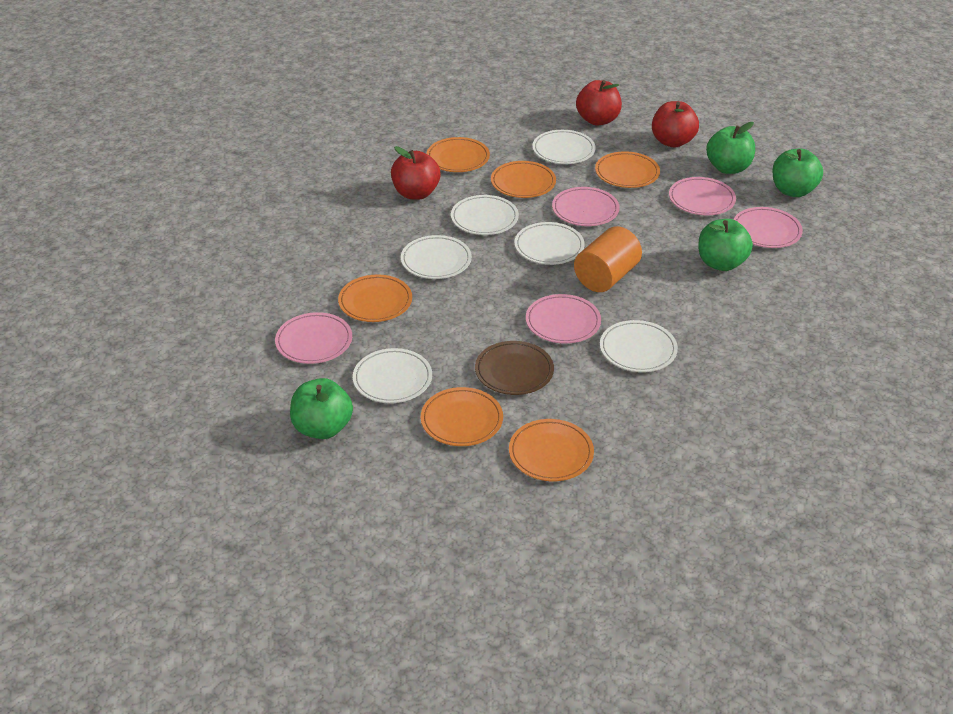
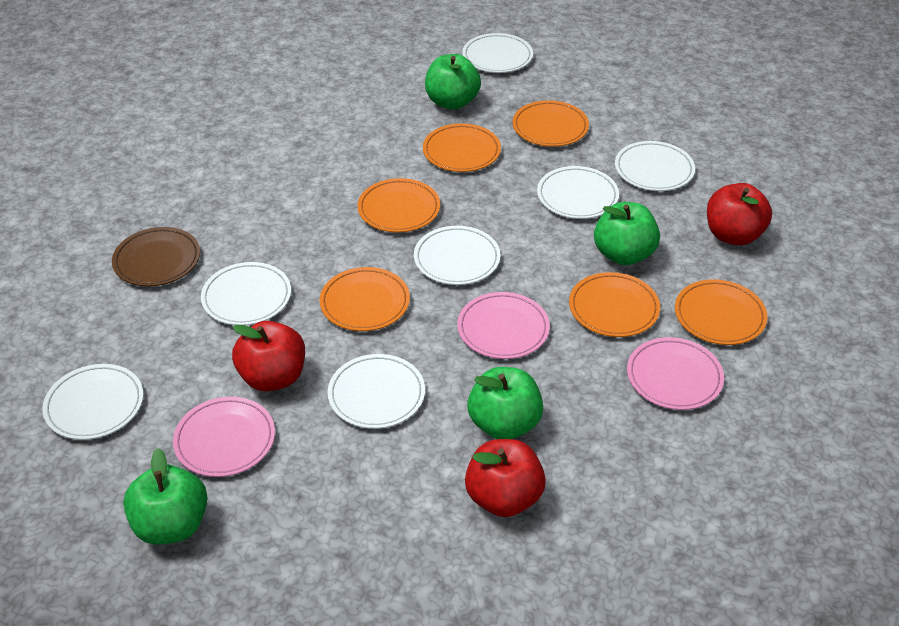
orange cylinder: 1 -> 0
pink plate: 5 -> 3
white plate: 6 -> 7

